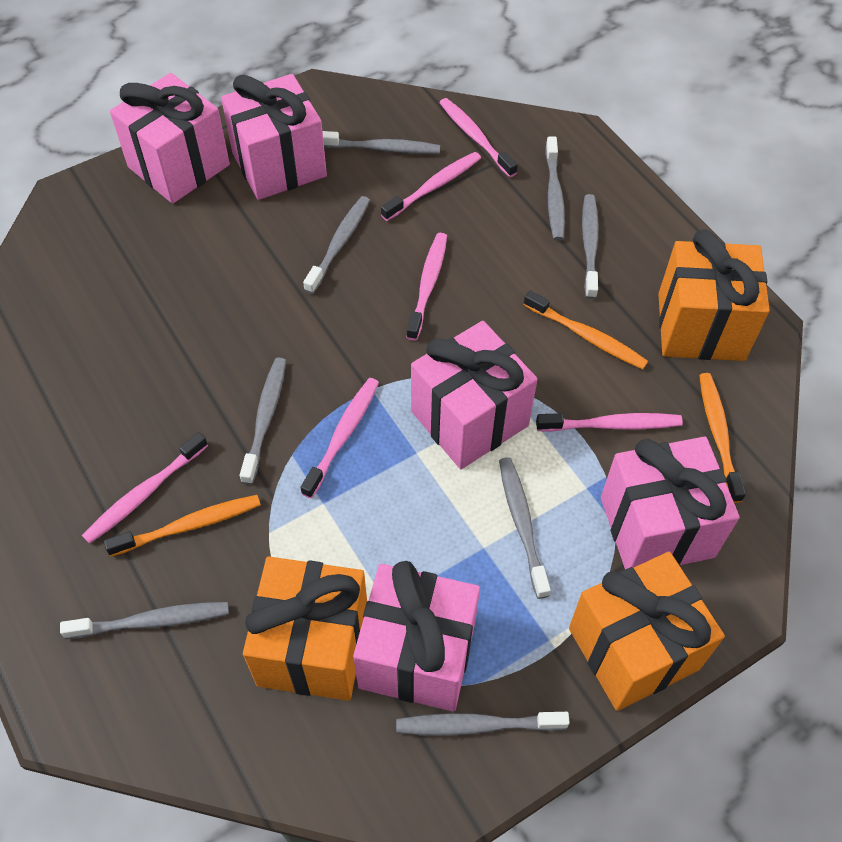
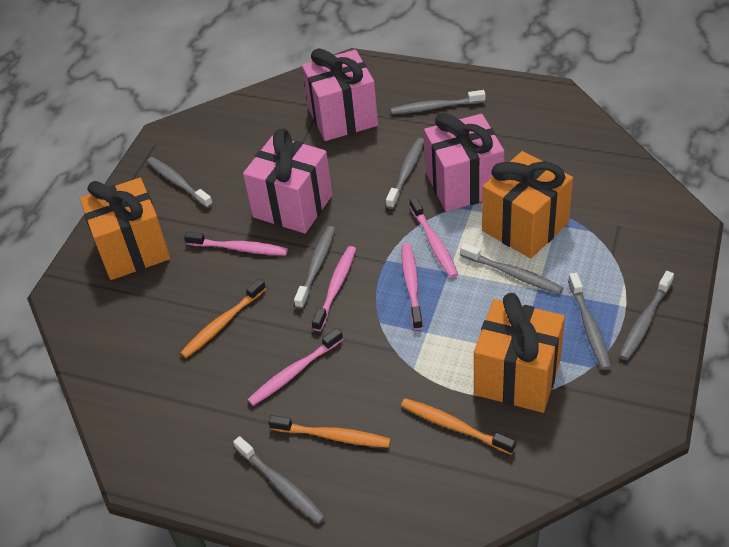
pink gift: 5 -> 3
pink toothbrush: 6 -> 5

